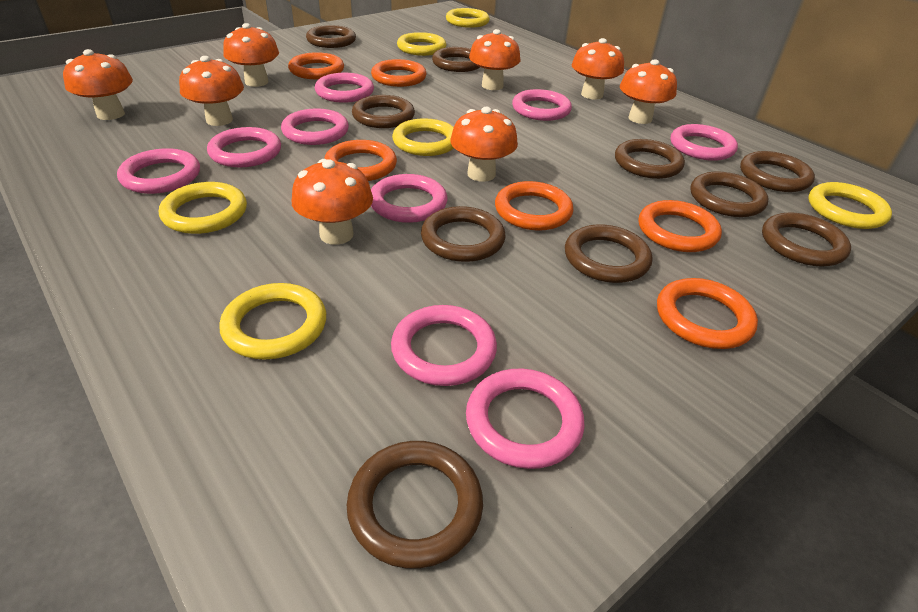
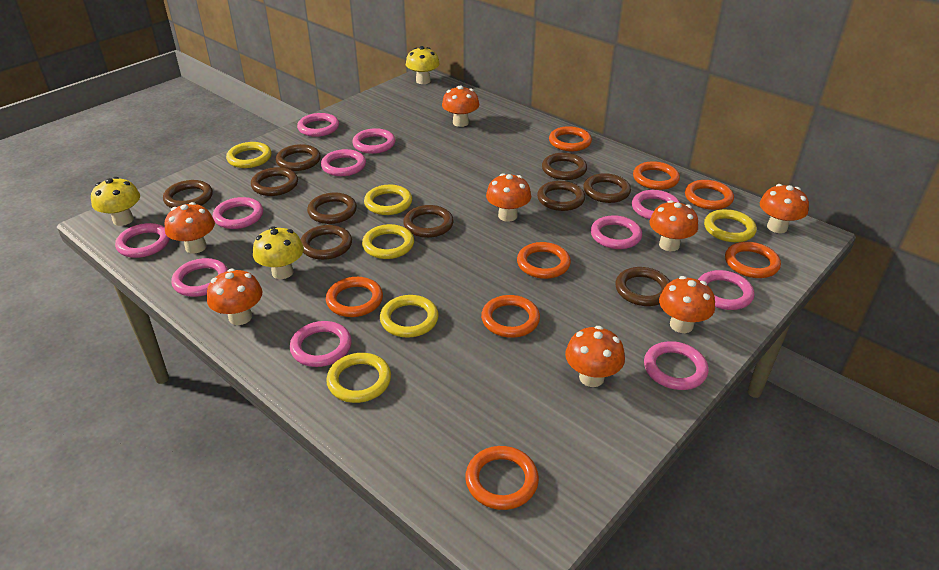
orange ring: 6 -> 8
pink ring: 9 -> 11
yellow mushroom: 0 -> 3

